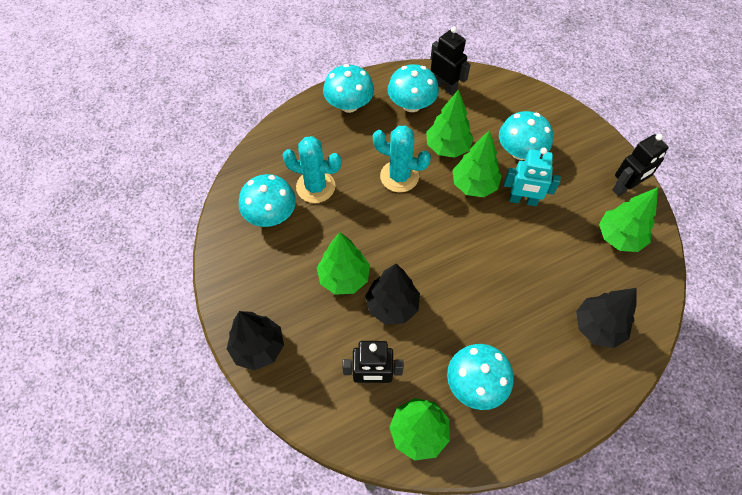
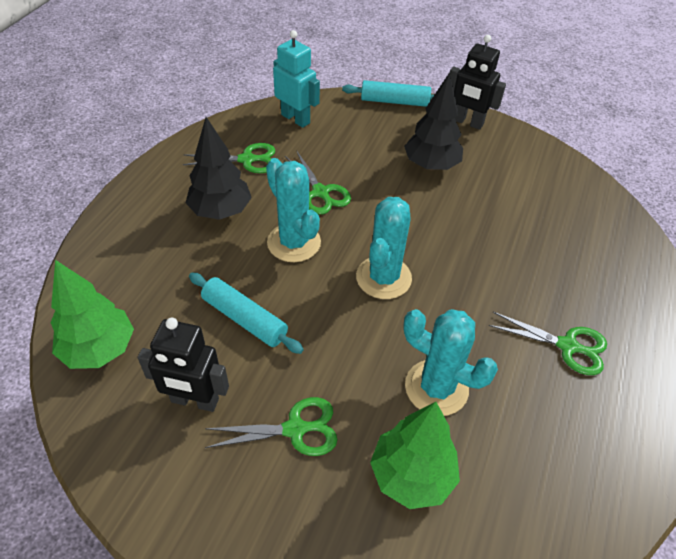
black robot: 3 -> 2
black tree: 3 -> 2
green scissors: 0 -> 4
green tree: 5 -> 2
turquoise cactus: 2 -> 3
turquoise mushroom: 5 -> 0
turquoise rolling pin: 0 -> 2

